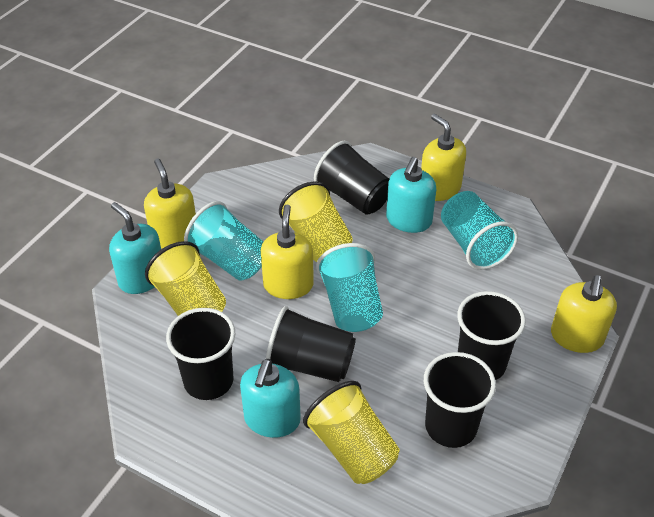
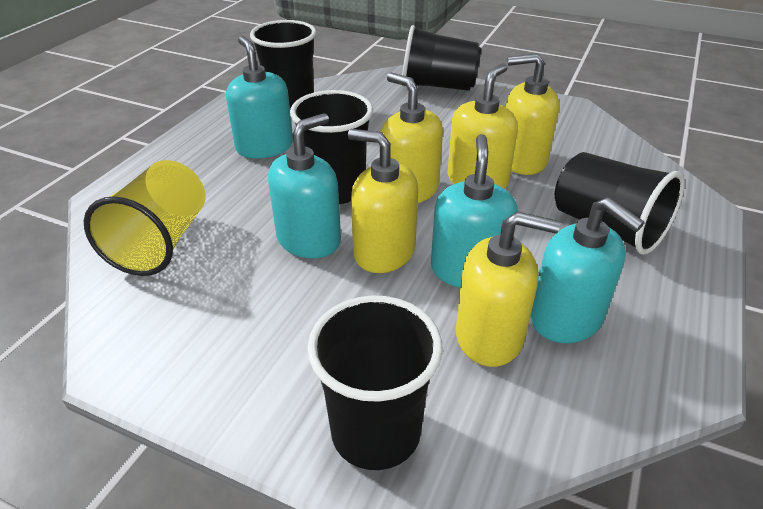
turquoise cup: 3 -> 0
turquoise soap dispenser: 3 -> 4
yellow cup: 3 -> 1
yellow soap dispenser: 4 -> 5

